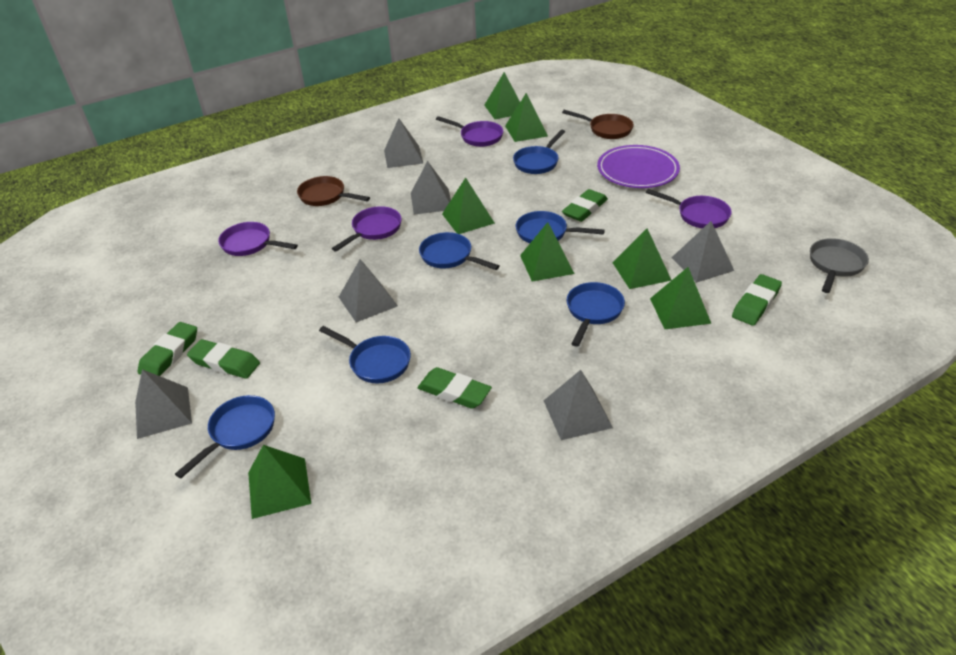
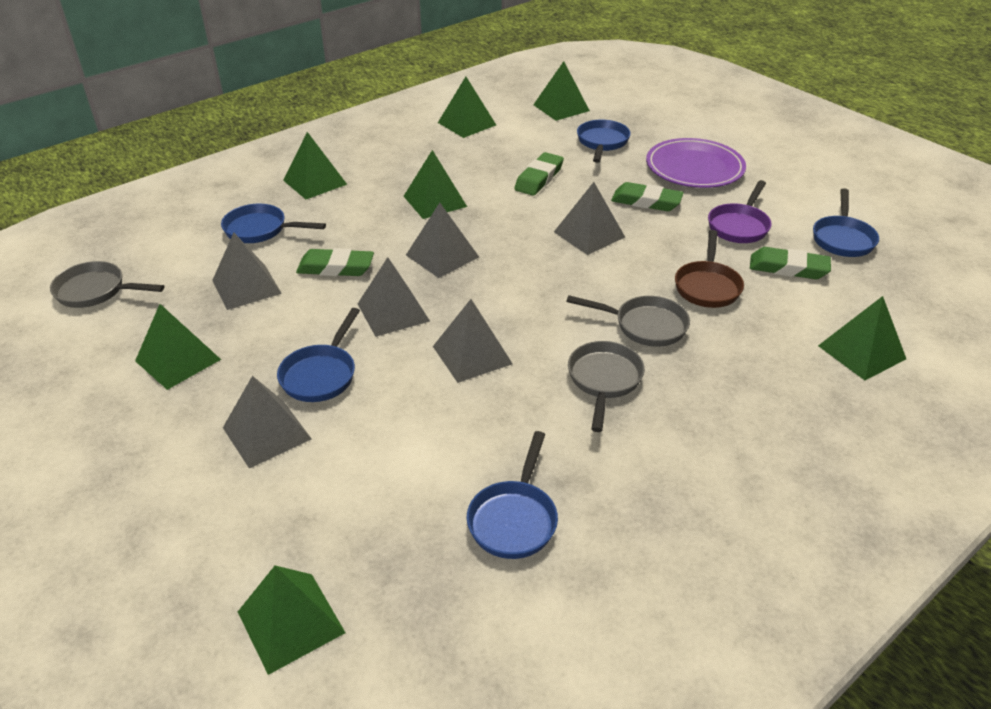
blue pan: 6 -> 5
brown pan: 2 -> 1
green eraser: 5 -> 4
grey pan: 1 -> 3
purple pan: 4 -> 1

